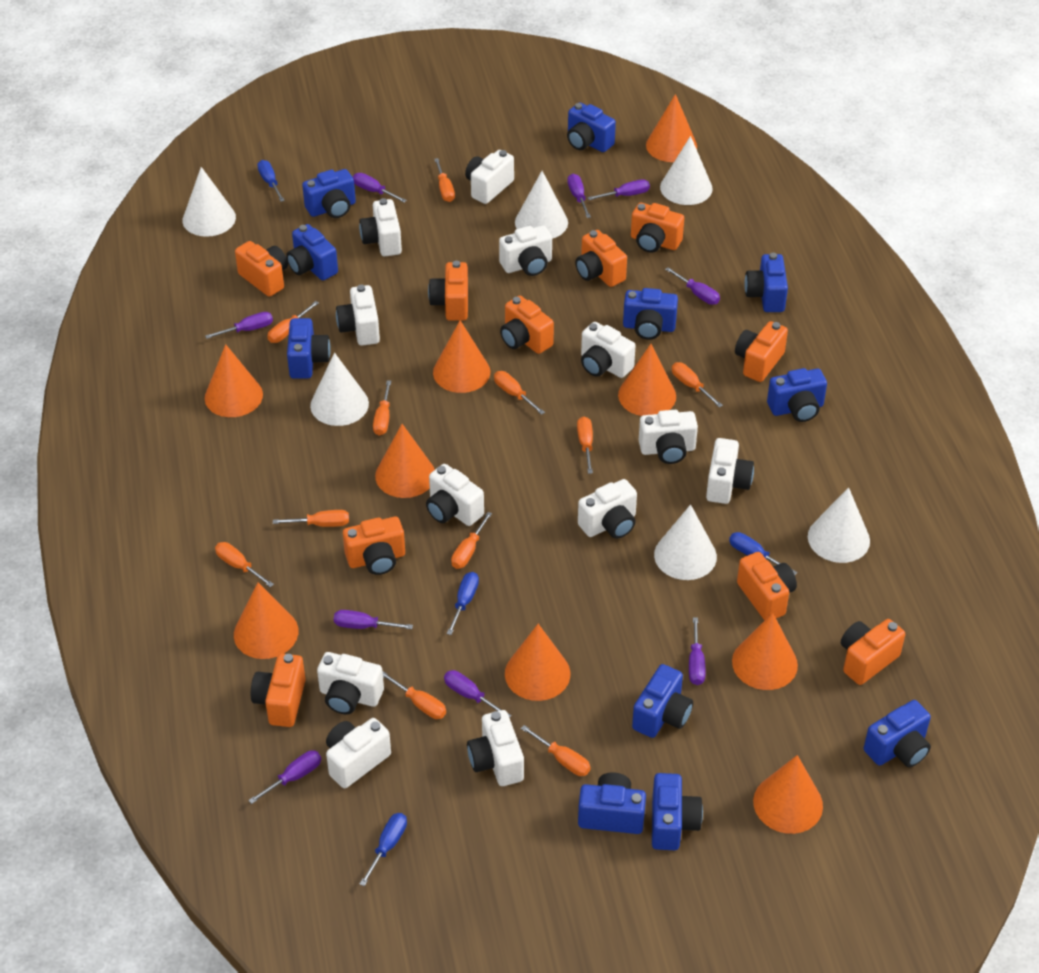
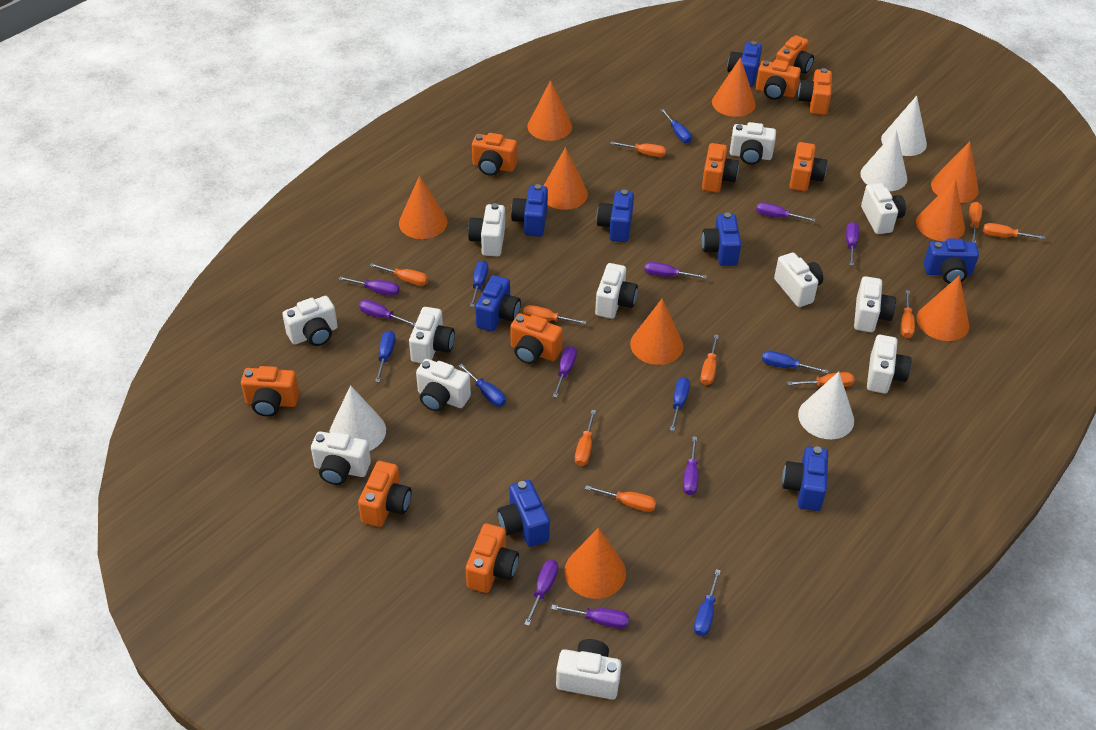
blue camera: 11 -> 8
blue screwdriver: 4 -> 7
orange screwdriver: 11 -> 10
white cone: 6 -> 4

